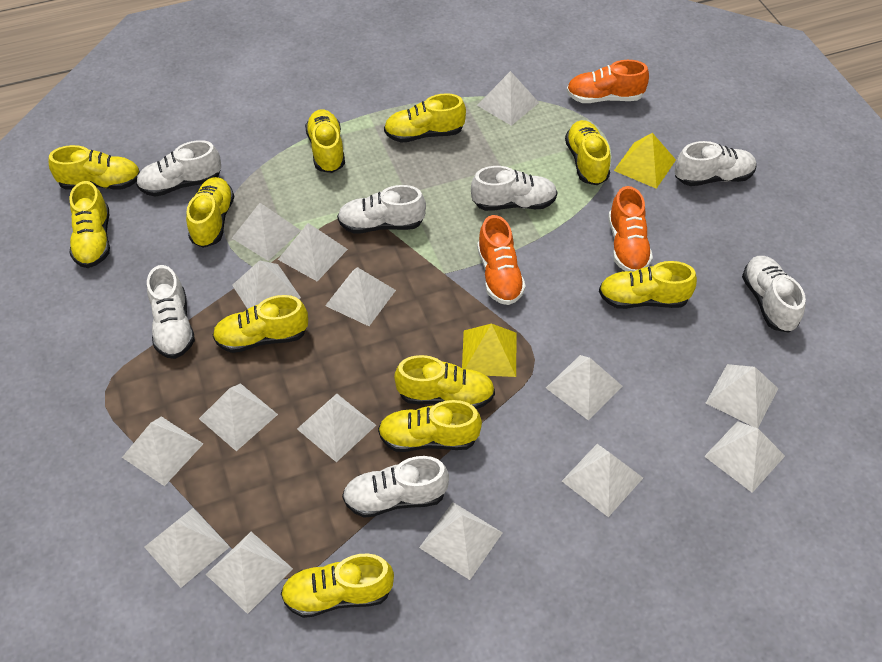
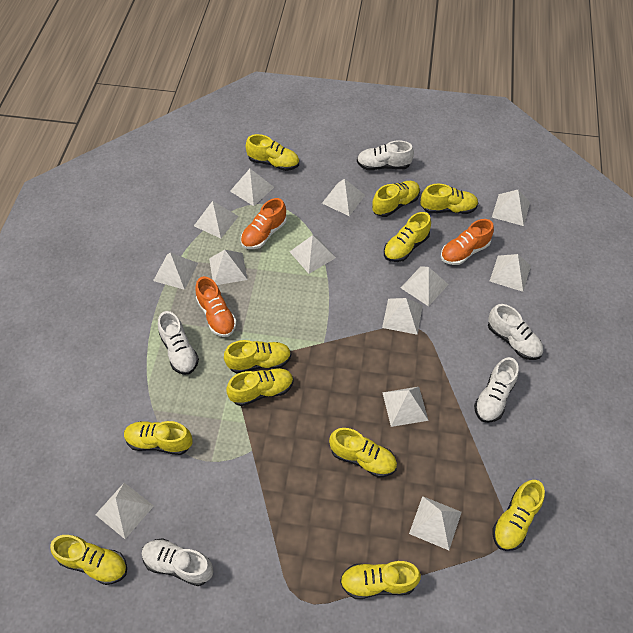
white pyramid: 15 -> 13
white shoe: 7 -> 5
yellow pyramid: 2 -> 0

